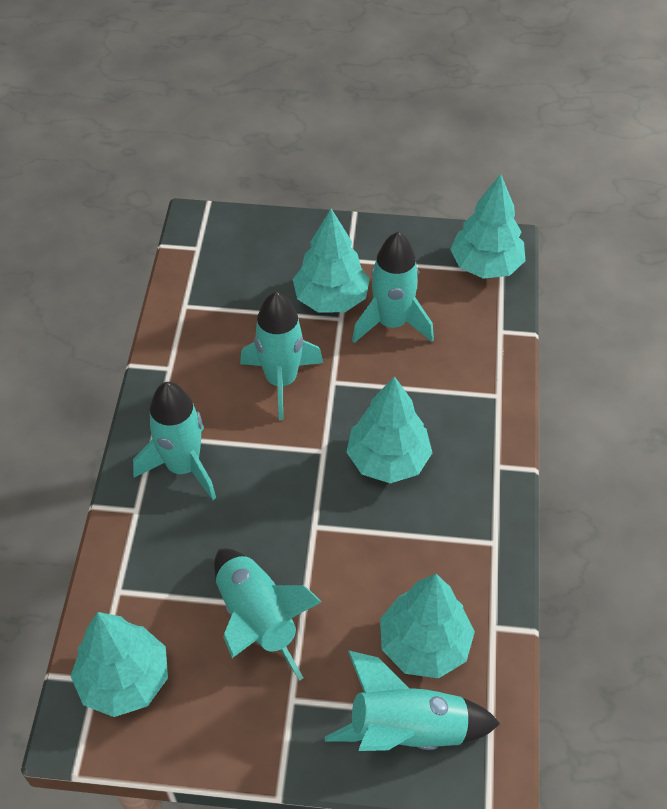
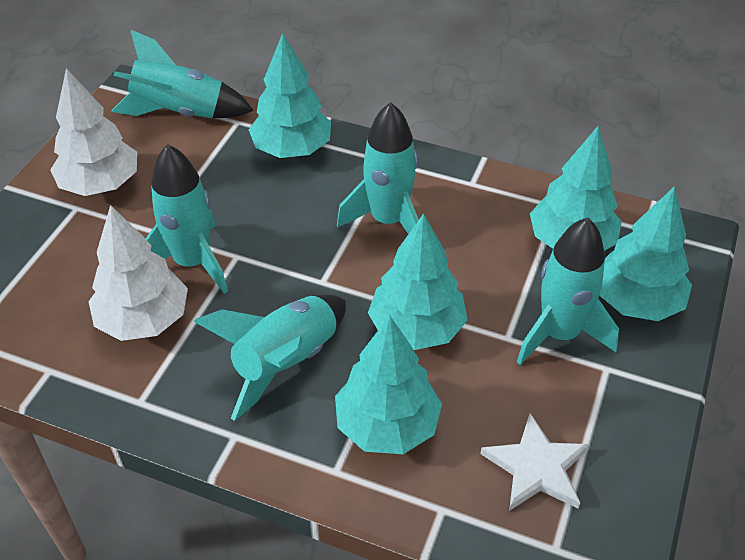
white star: 0 -> 1
white tree: 0 -> 2

